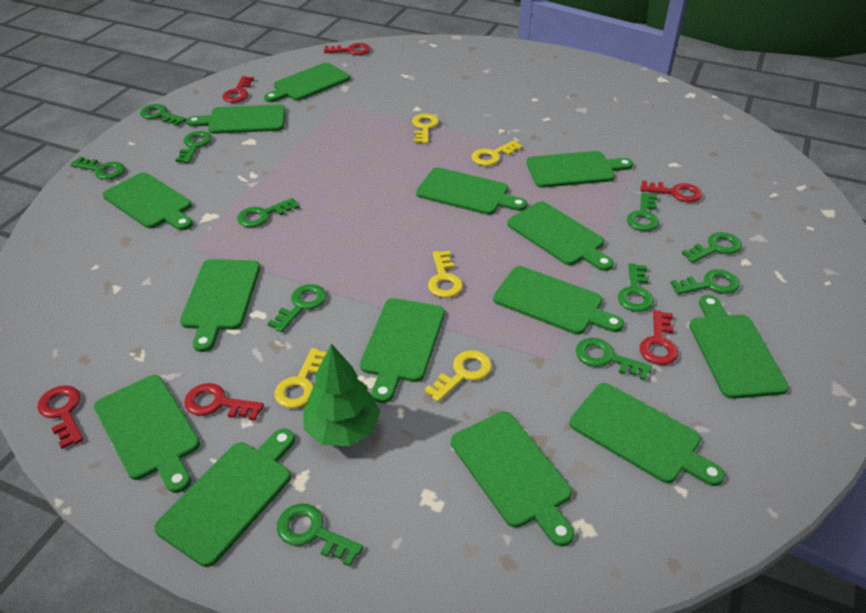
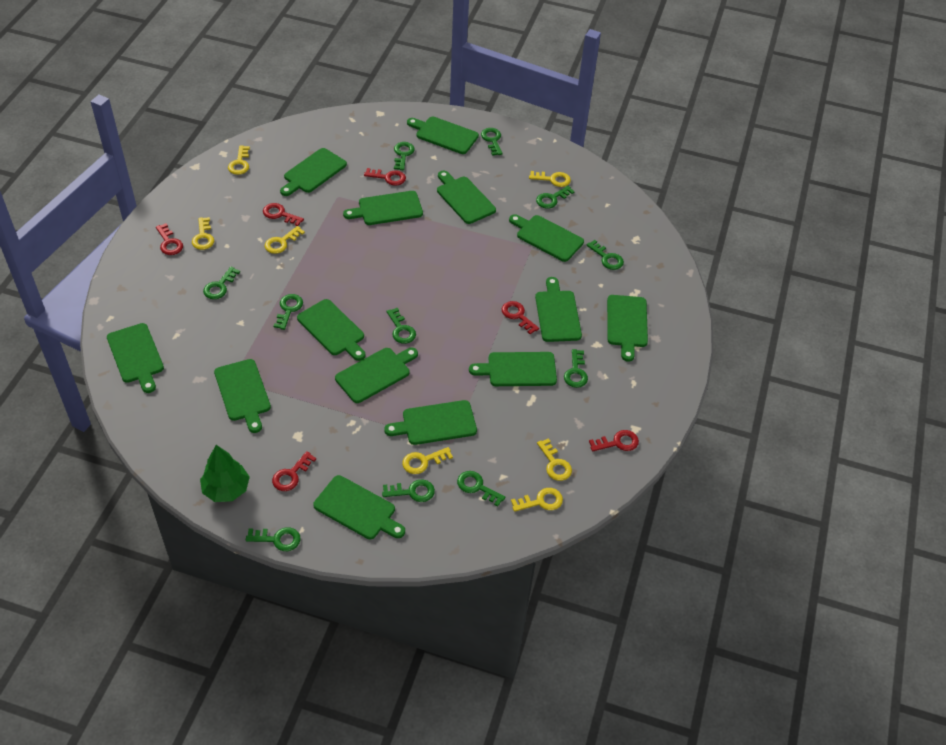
yellow key: 5 -> 7

